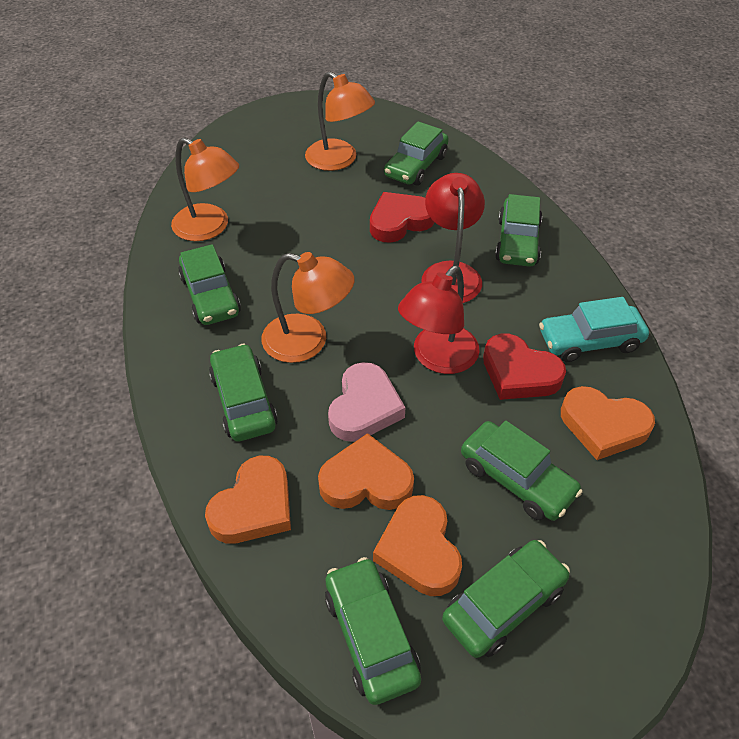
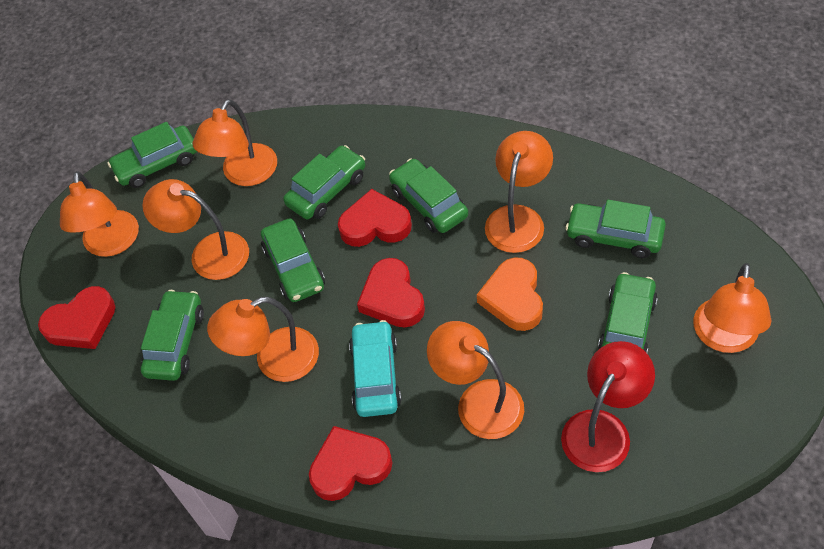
orange heart: 4 -> 1
orange lamp: 3 -> 7
pink heart: 1 -> 0
red heart: 2 -> 4
red lamp: 2 -> 1

